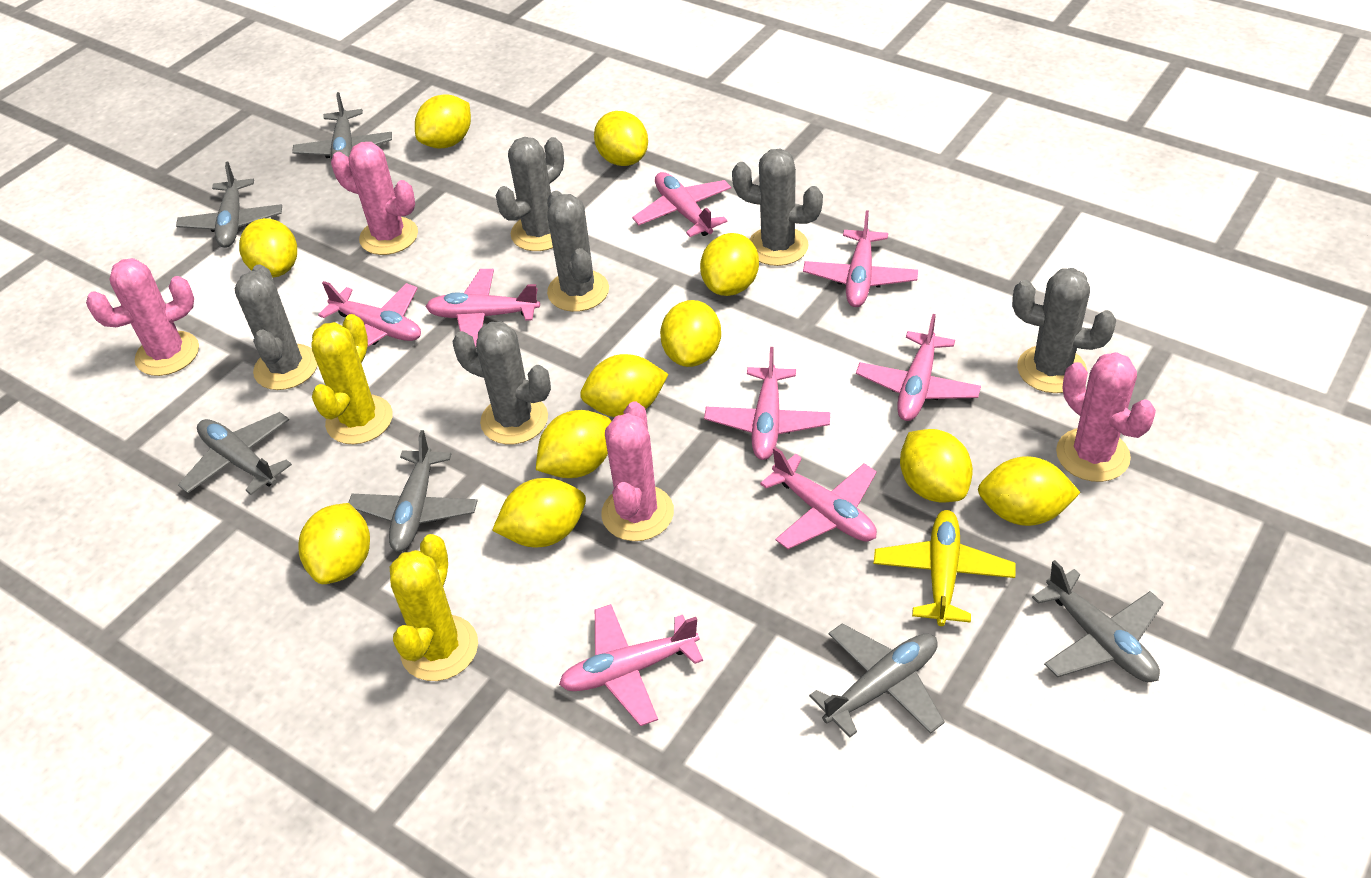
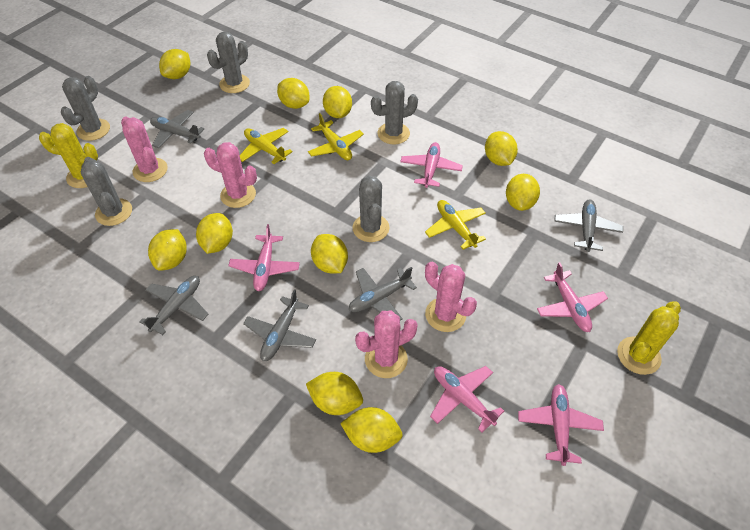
grey cactus: 6 -> 5
grey plane: 6 -> 5
pink plane: 8 -> 5
yellow lemon: 11 -> 10
yellow plane: 1 -> 3

